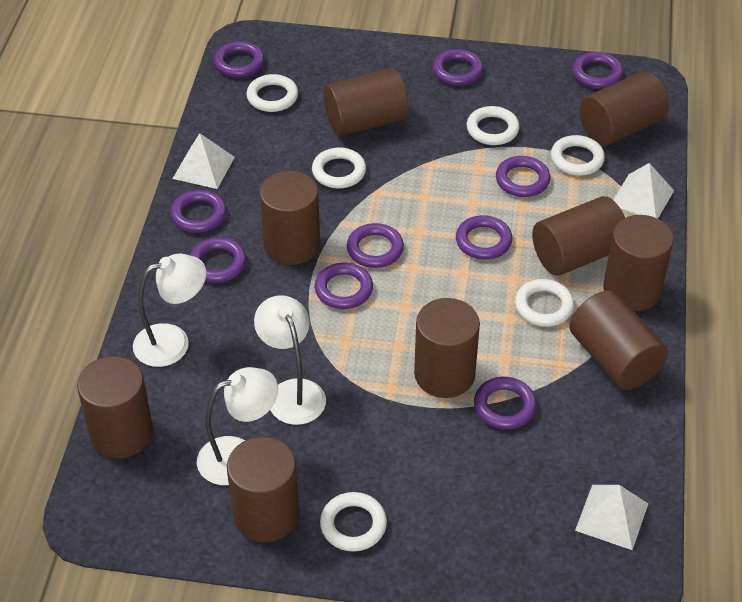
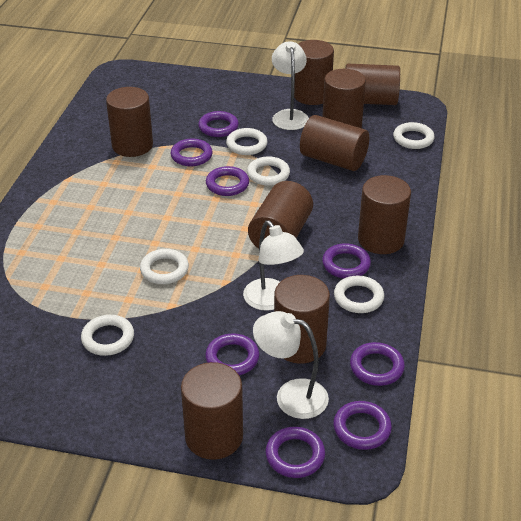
purple ring: 10 -> 8
white pyramid: 3 -> 0

